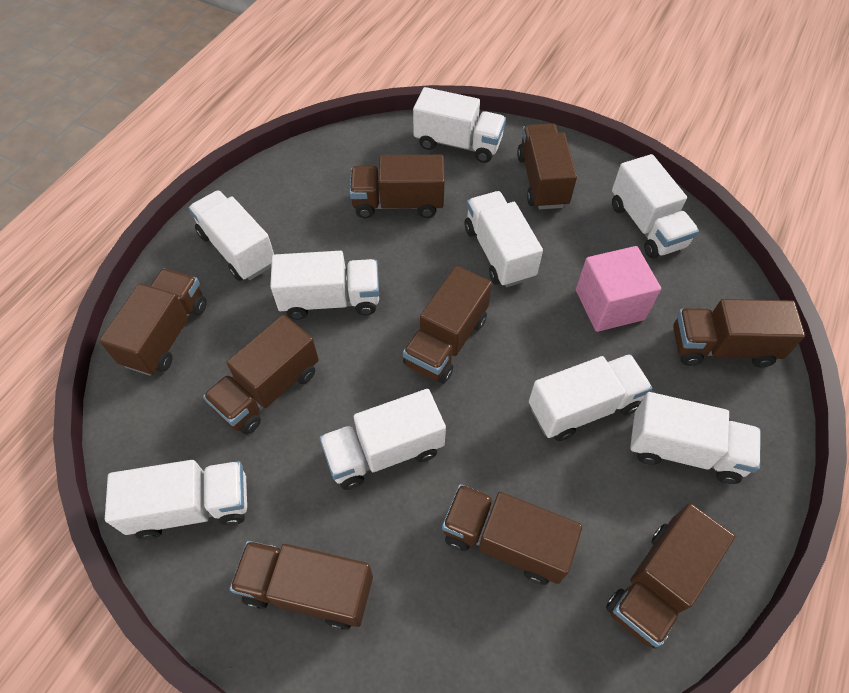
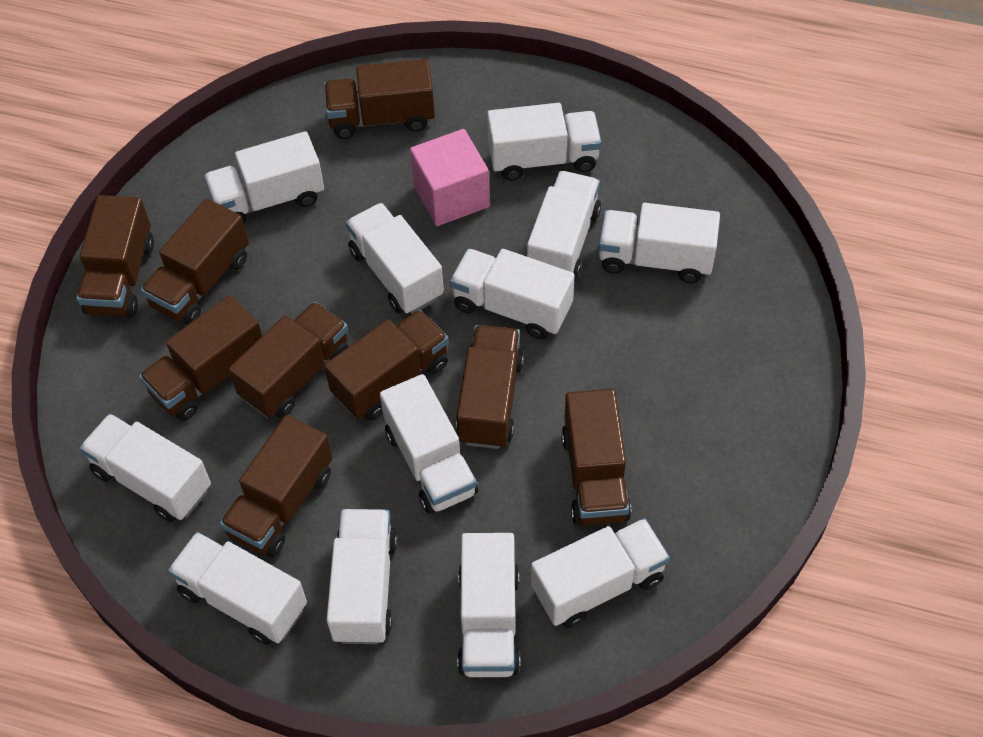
white truck: 9 -> 12

